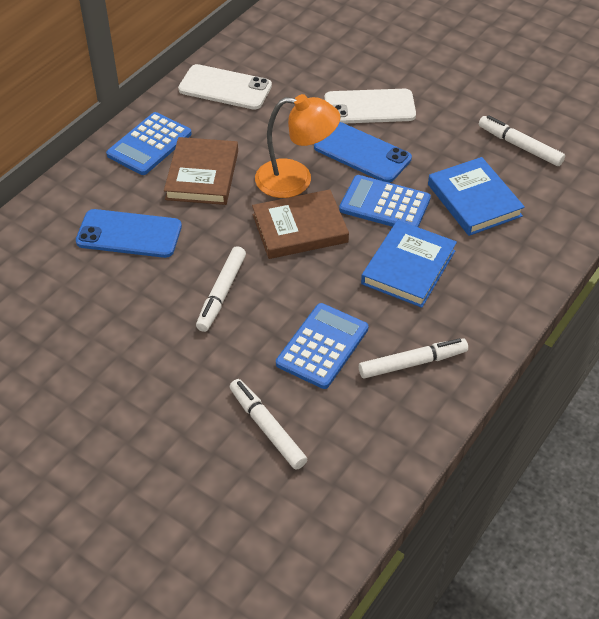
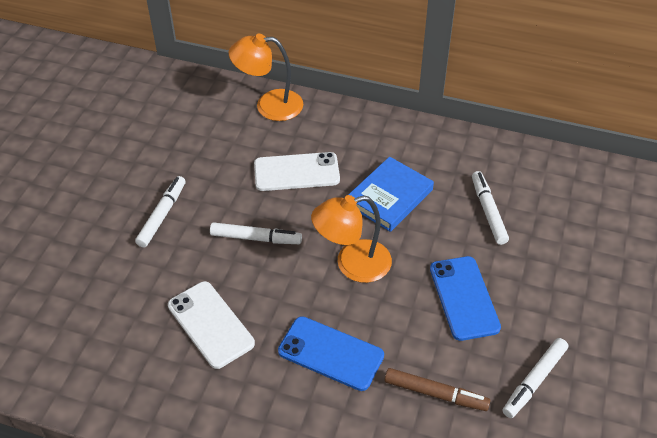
blue book: 2 -> 1
blue calculator: 3 -> 0
brown book: 2 -> 0
brown marker: 0 -> 1
orange lamp: 1 -> 2

